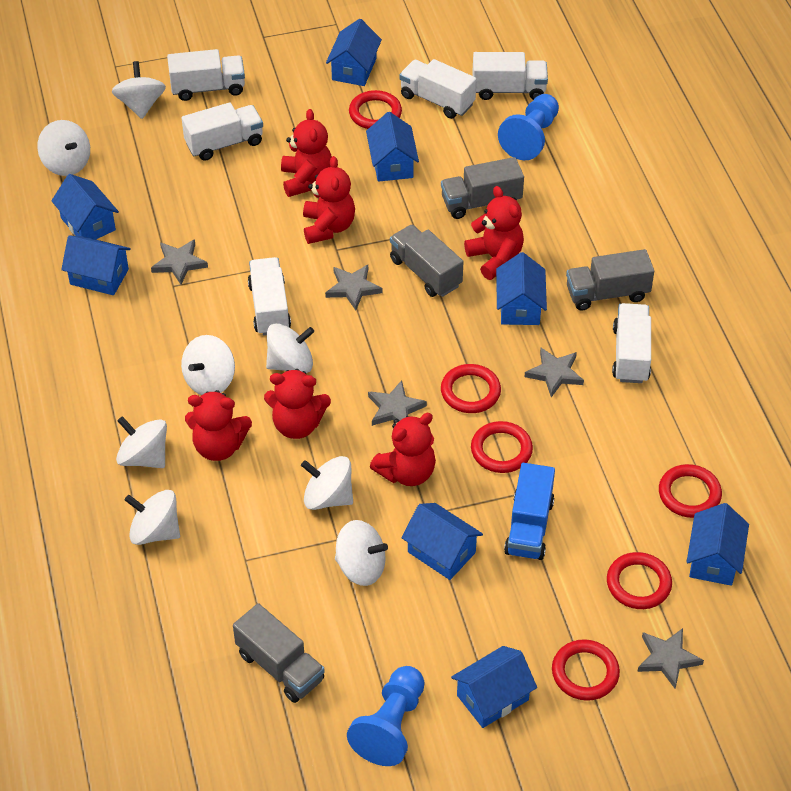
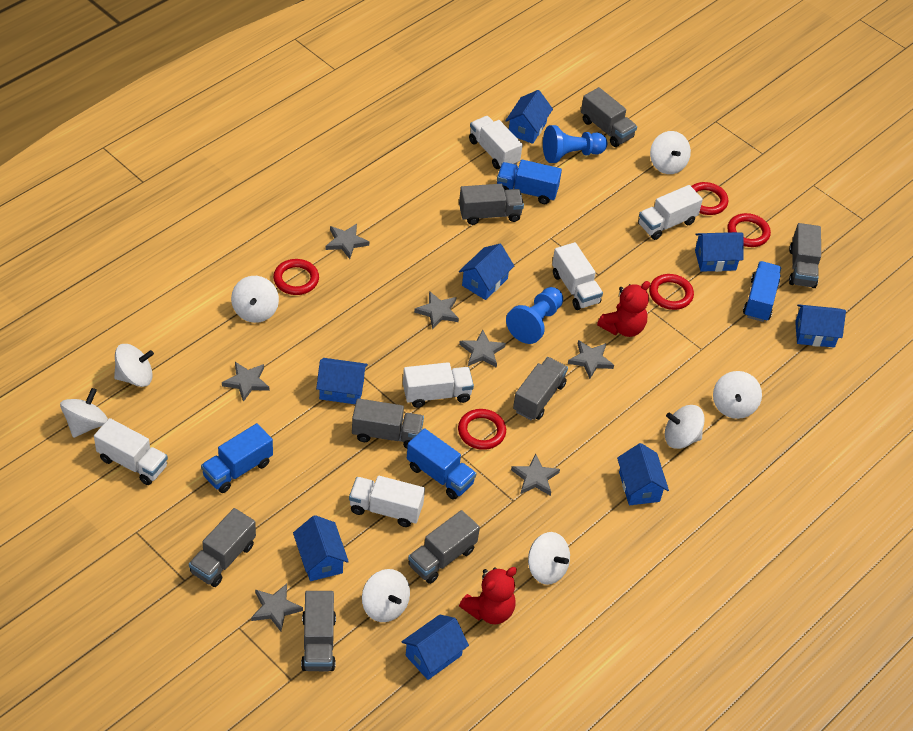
blue truck: 1 -> 4
grey star: 5 -> 7
grey truck: 4 -> 8
red ring: 6 -> 5
red teddy bear: 6 -> 2

